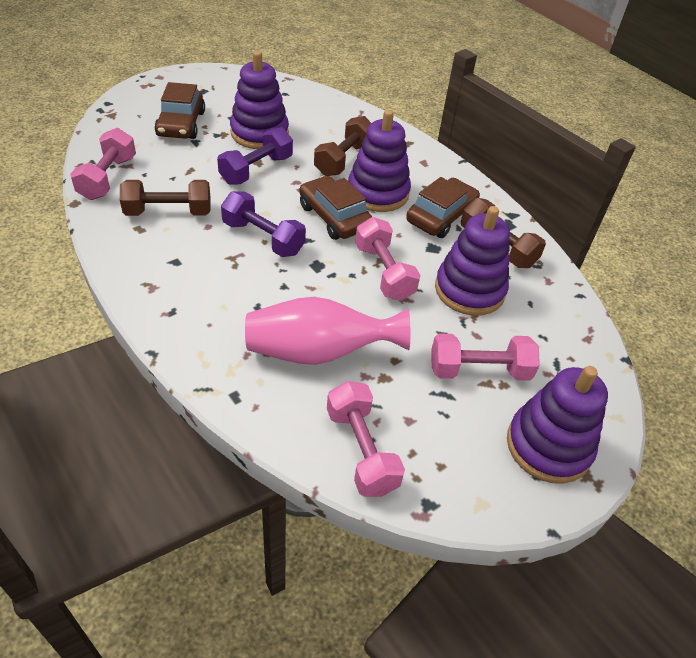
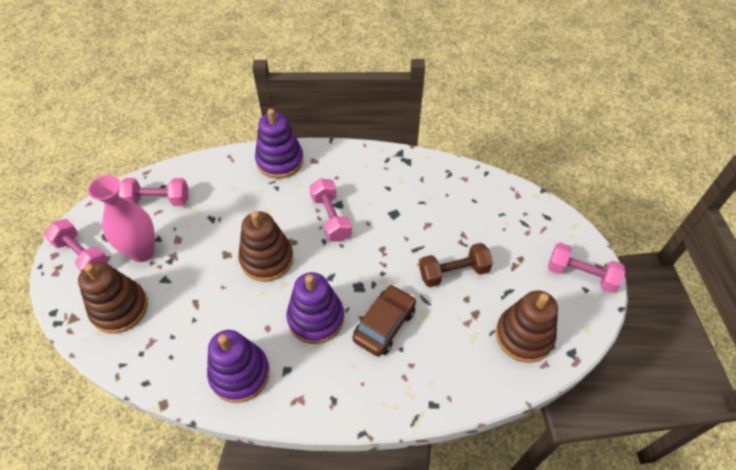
brown car: 3 -> 1
brown dumbbell: 3 -> 1
brown stacking toy: 0 -> 3
purple dumbbell: 2 -> 0
purple stacking toy: 4 -> 3

